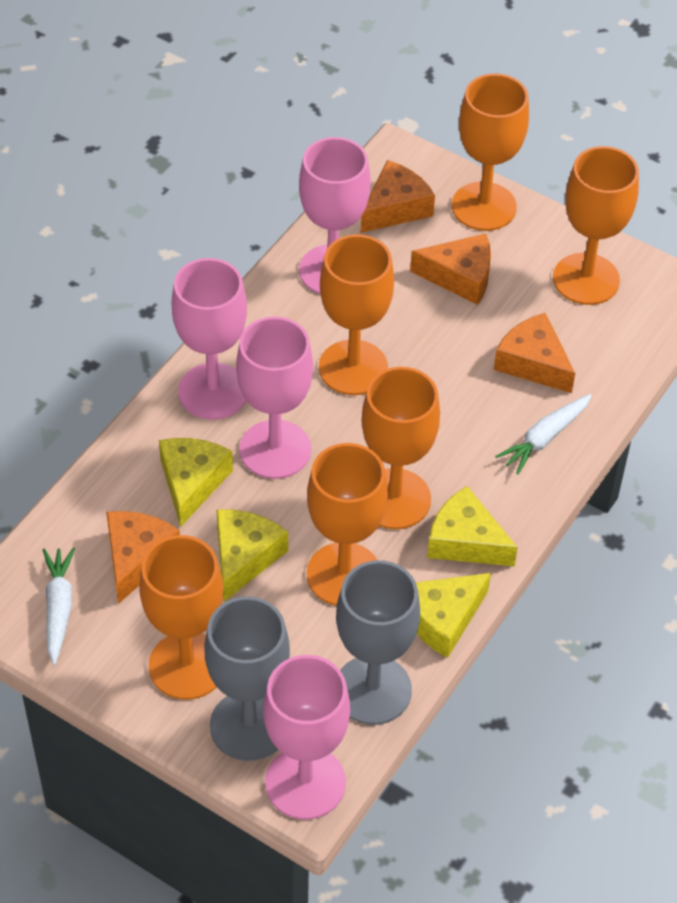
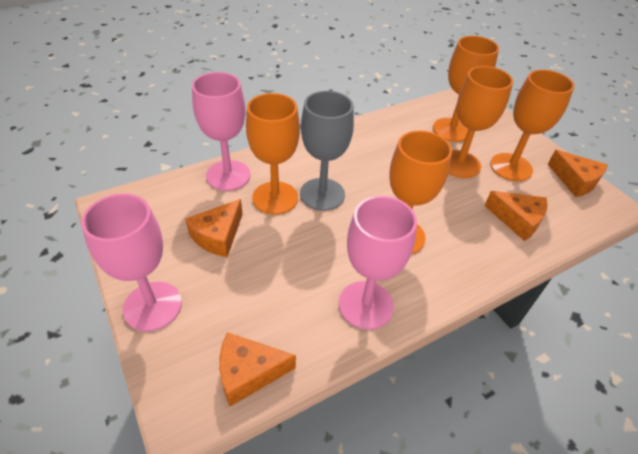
grey goblet: 2 -> 1
orange goblet: 6 -> 5
pink goblet: 4 -> 3
white carrot: 2 -> 0
yellow cheese: 4 -> 0

